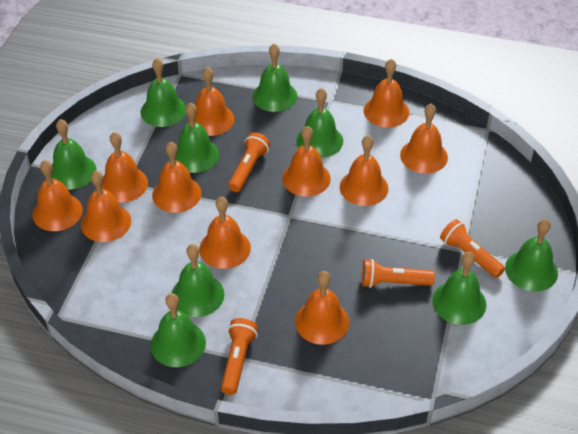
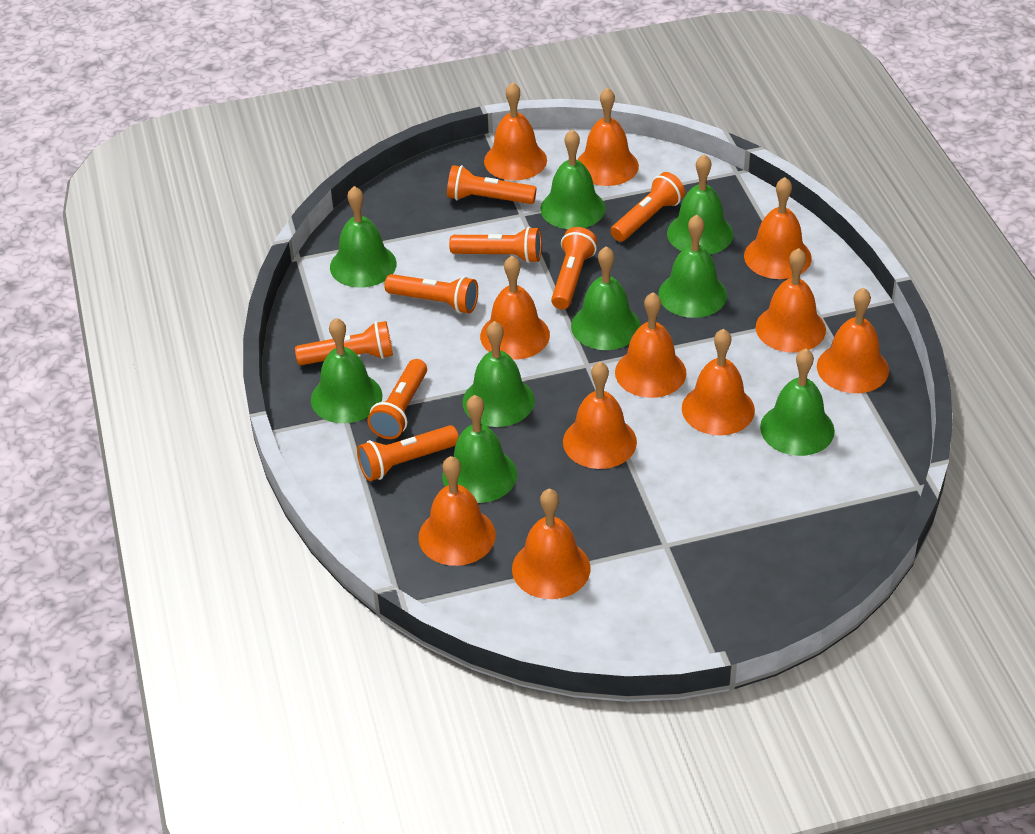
orange flashlight: 4 -> 8

